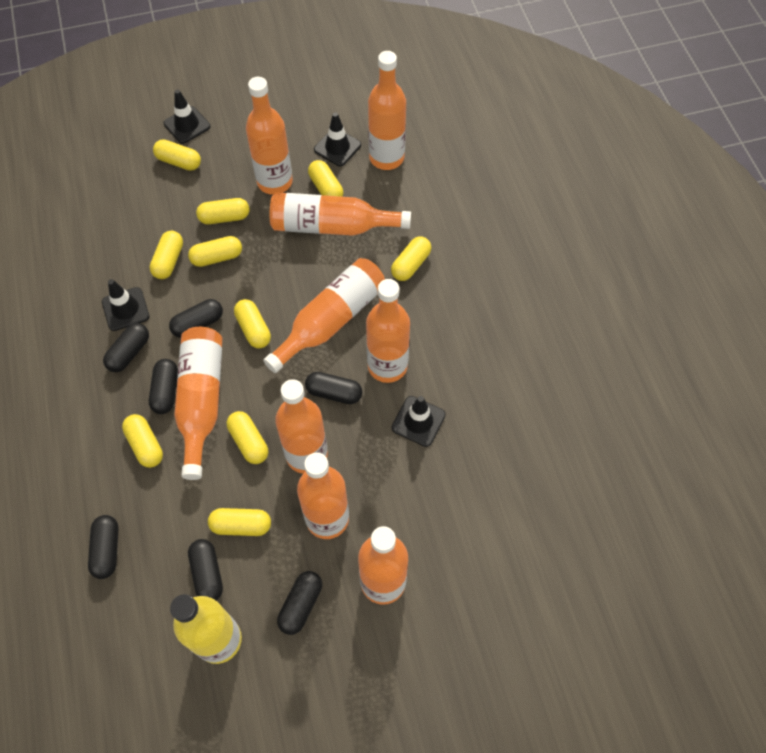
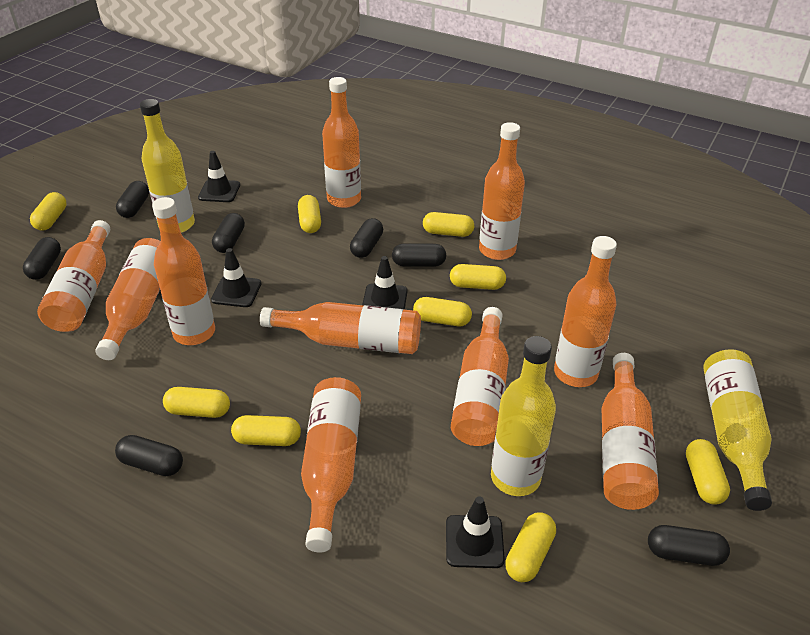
orange bottle: 9 -> 10
yellow bottle: 1 -> 3
yellow capsule: 10 -> 9

